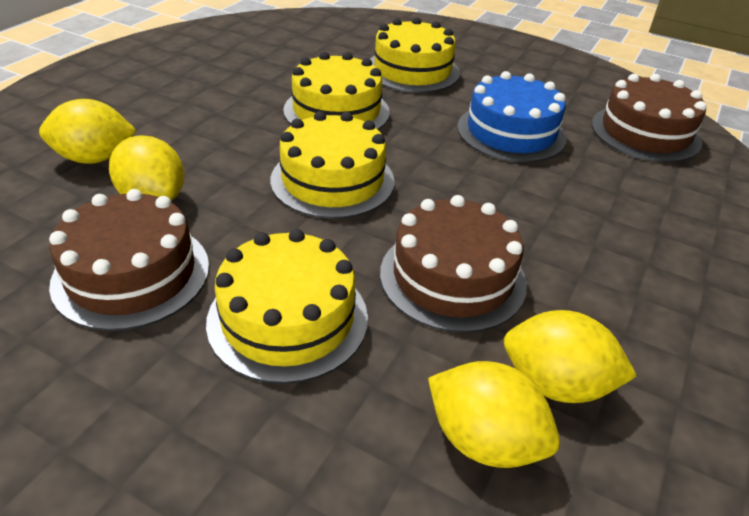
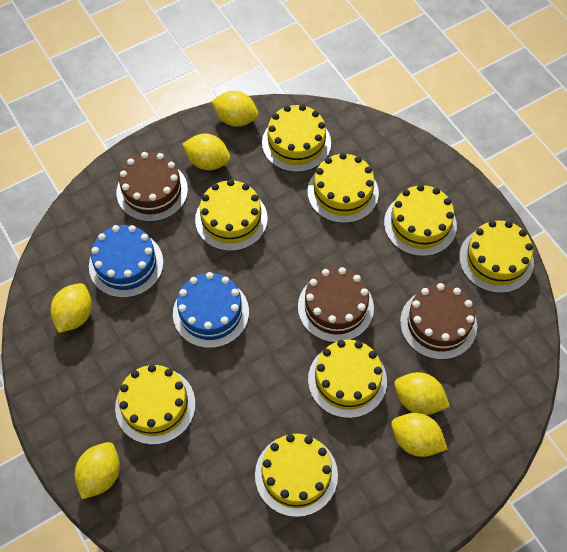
blue cake: 1 -> 2
yellow cake: 4 -> 8
yellow lemon: 4 -> 6

